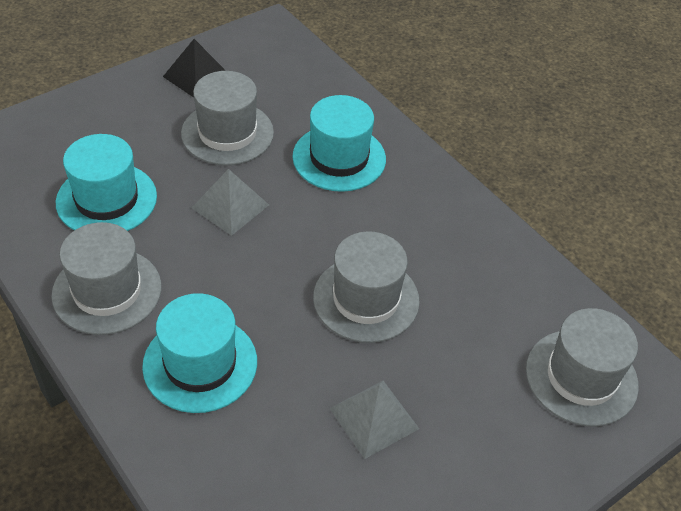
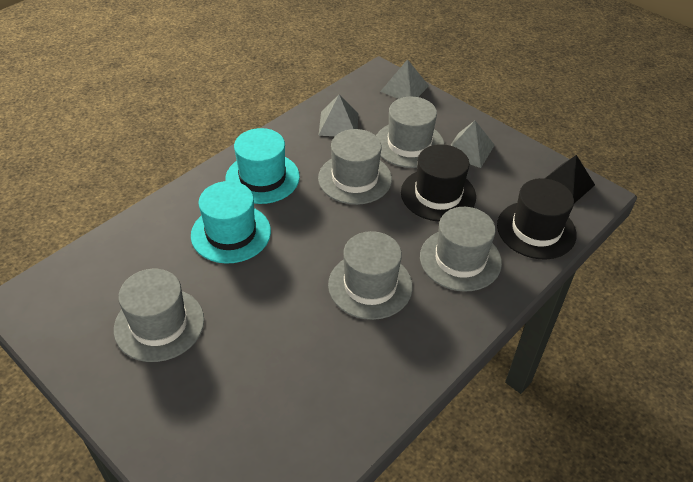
black hat: 0 -> 2
grey hat: 4 -> 5
grey pyramid: 2 -> 3
turquoise hat: 3 -> 2

